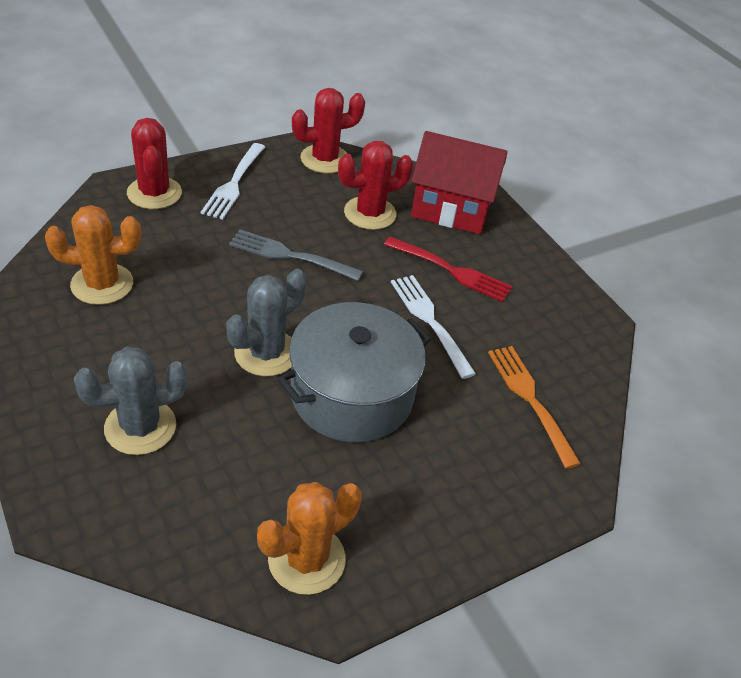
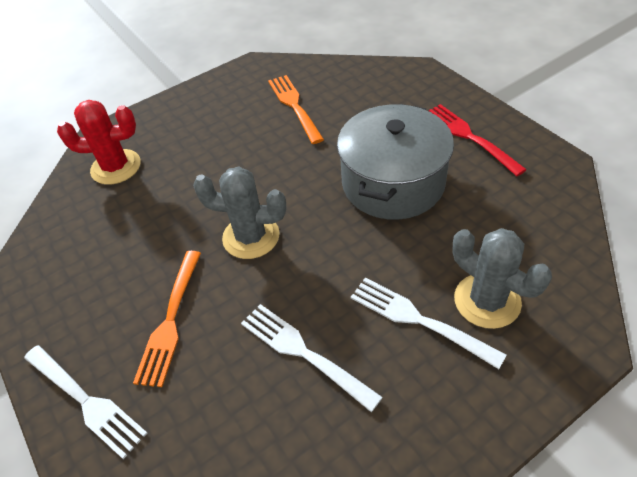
grey fork: 1 -> 0
orange cactus: 2 -> 0
orange fork: 1 -> 2
red cactus: 3 -> 1
red house: 1 -> 0
white fork: 2 -> 3

